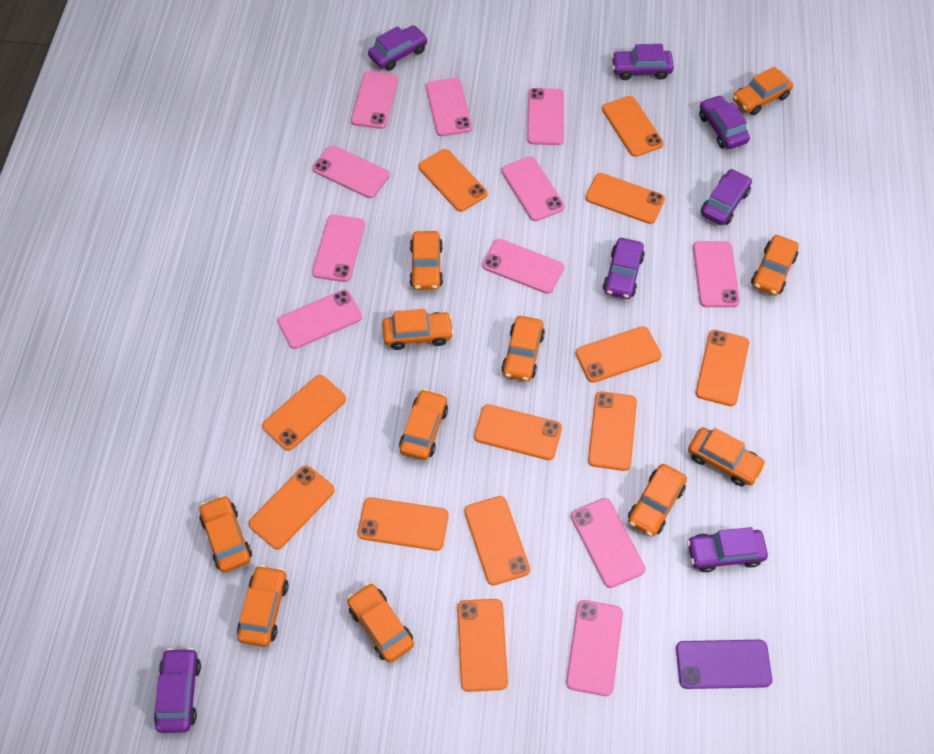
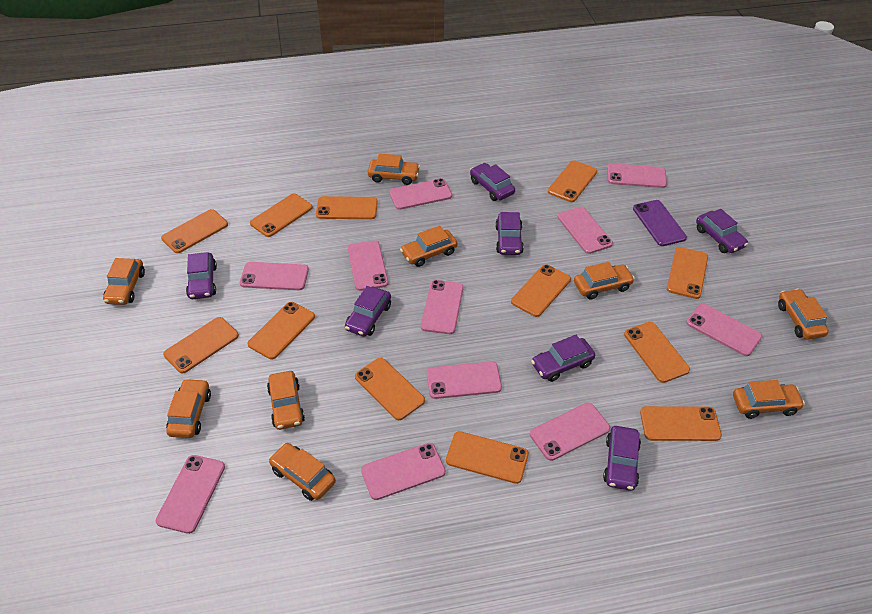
orange car: 11 -> 9

